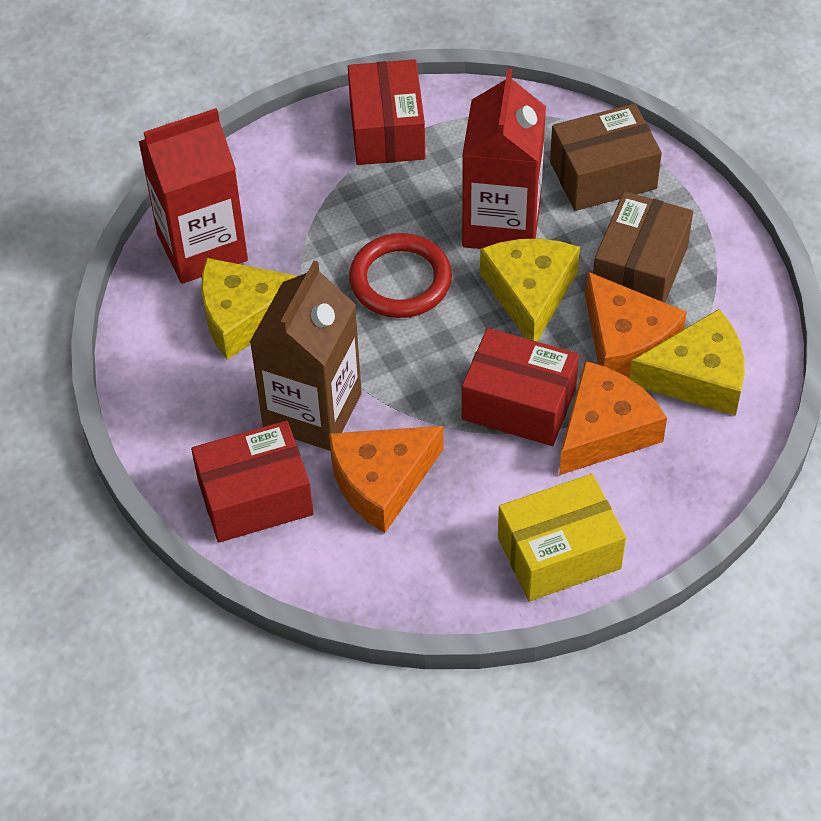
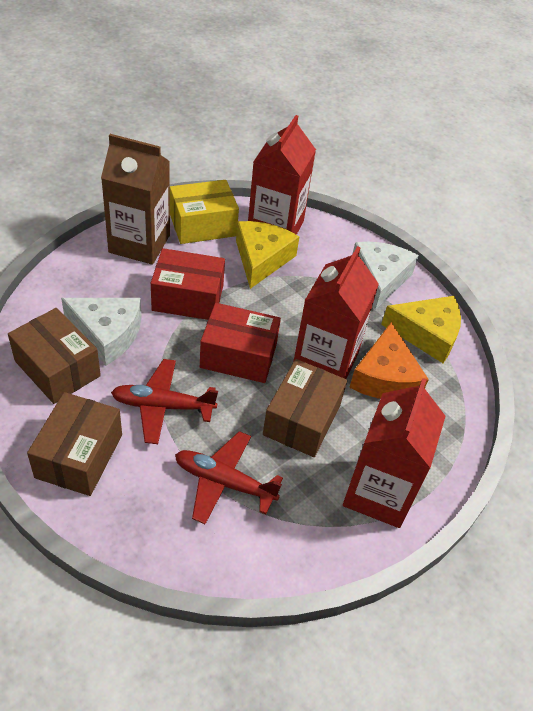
brown box: 2 -> 3
orange cheese: 3 -> 1
red box: 3 -> 2
red carton: 2 -> 3
red plane: 0 -> 2
red ring: 1 -> 0
white cheese: 0 -> 2
yellow cheese: 3 -> 2

